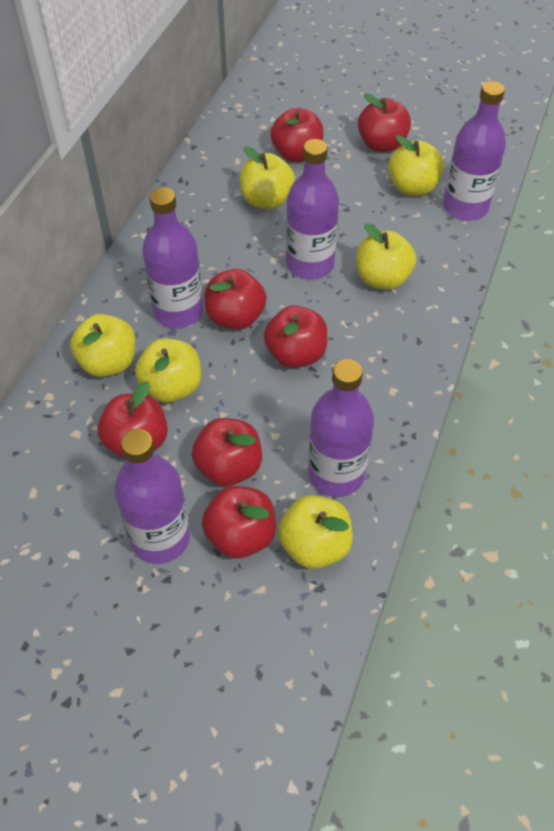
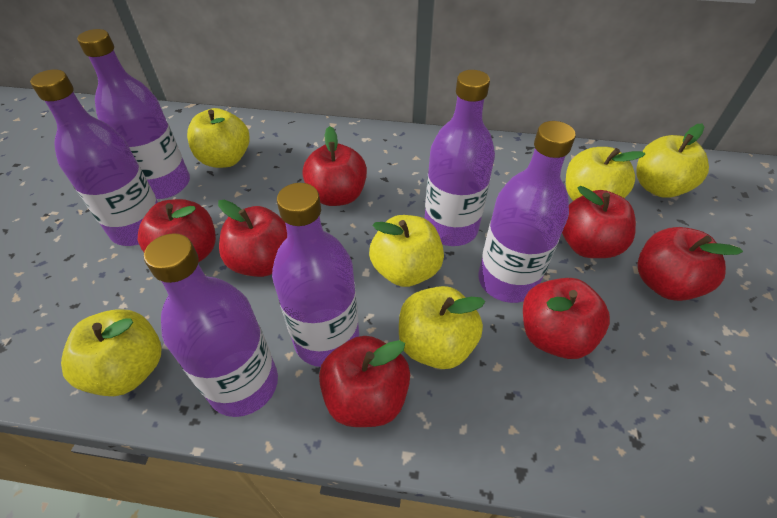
purple bottle: 5 -> 6

